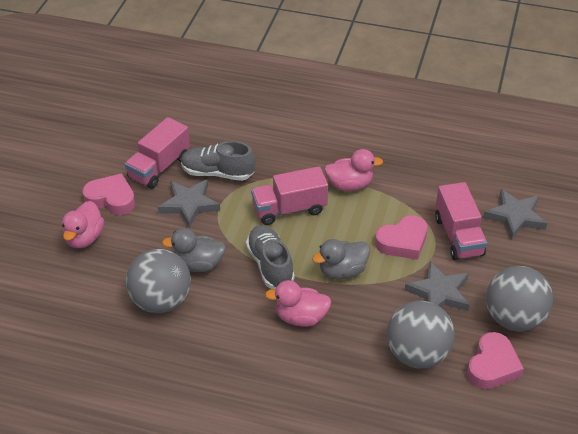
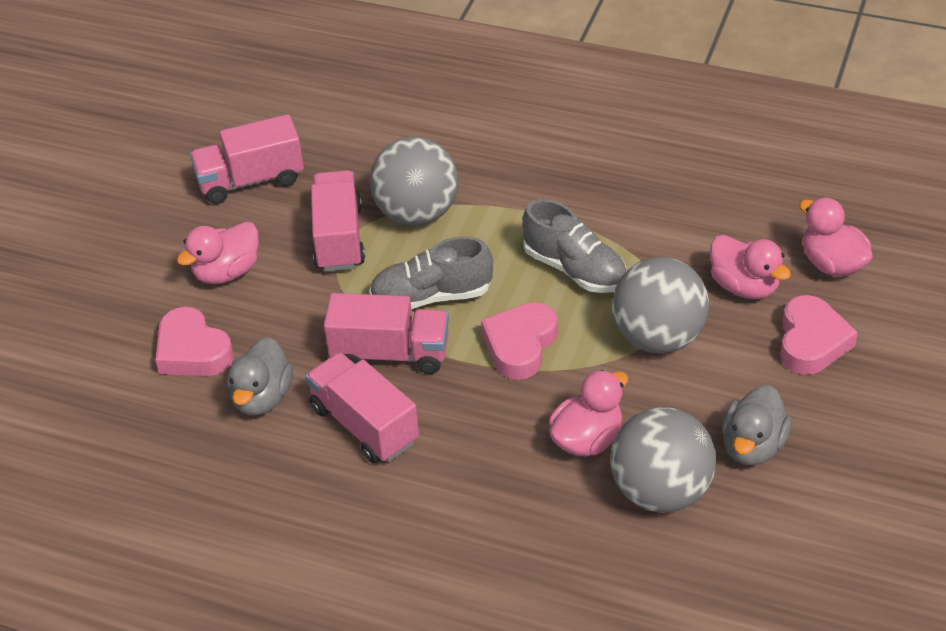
grey star: 3 -> 0
pink duck: 3 -> 4
pink truck: 3 -> 4

